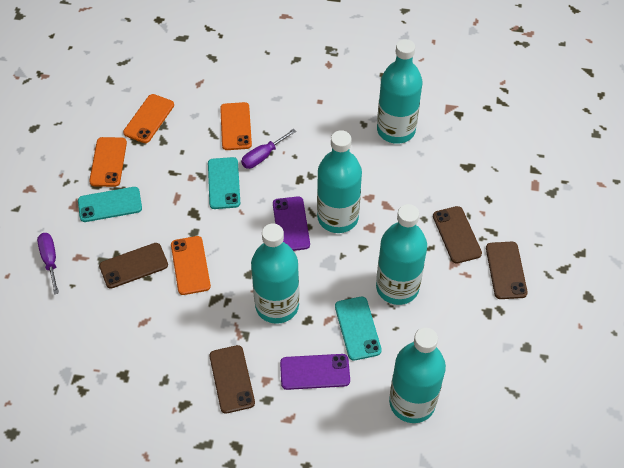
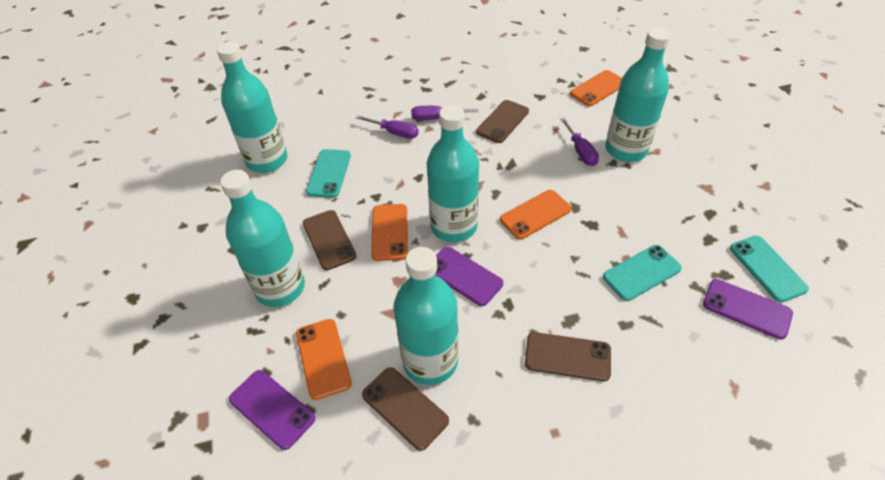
purple phone: 2 -> 3
purple screwdriver: 2 -> 3

